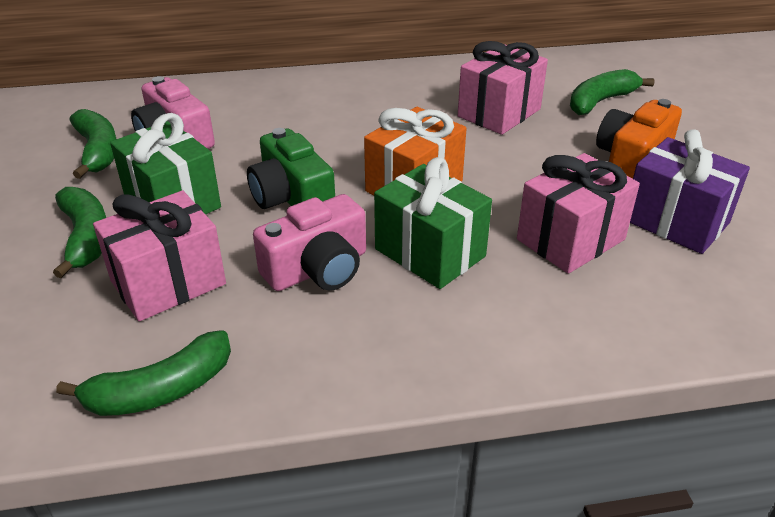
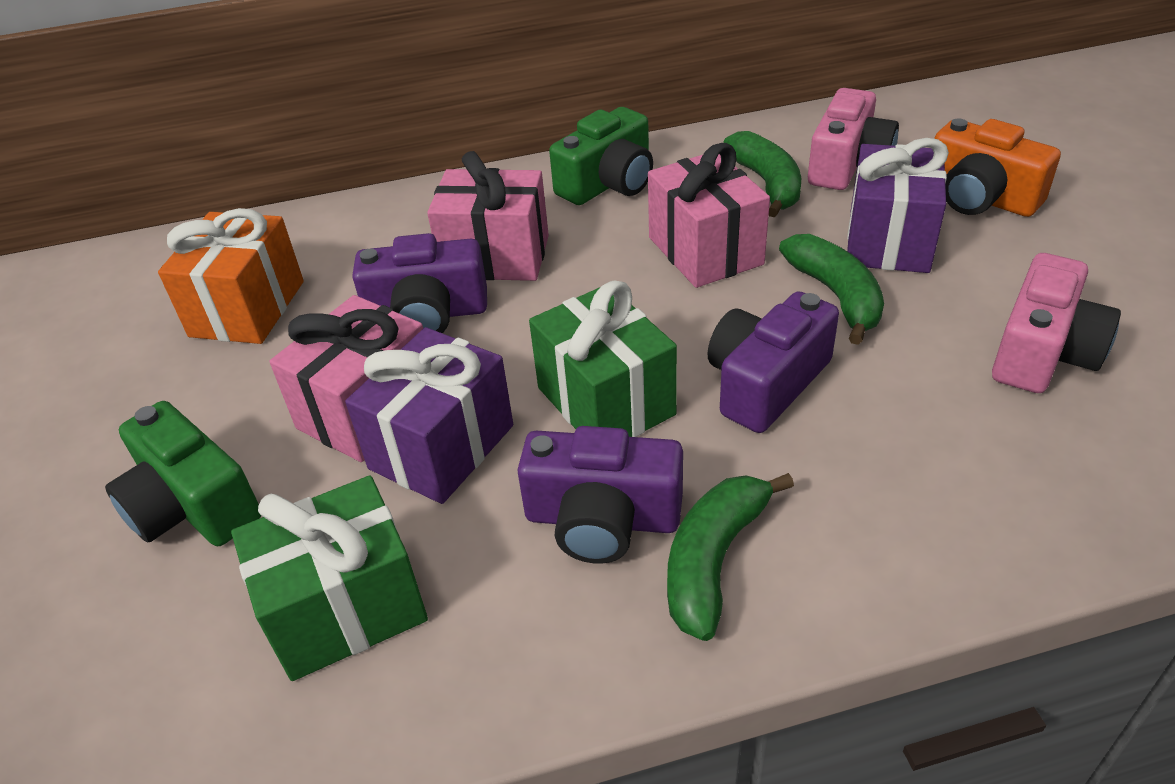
green banana: 4 -> 3
green camera: 1 -> 2
purple camera: 0 -> 3
purple gift: 1 -> 2

